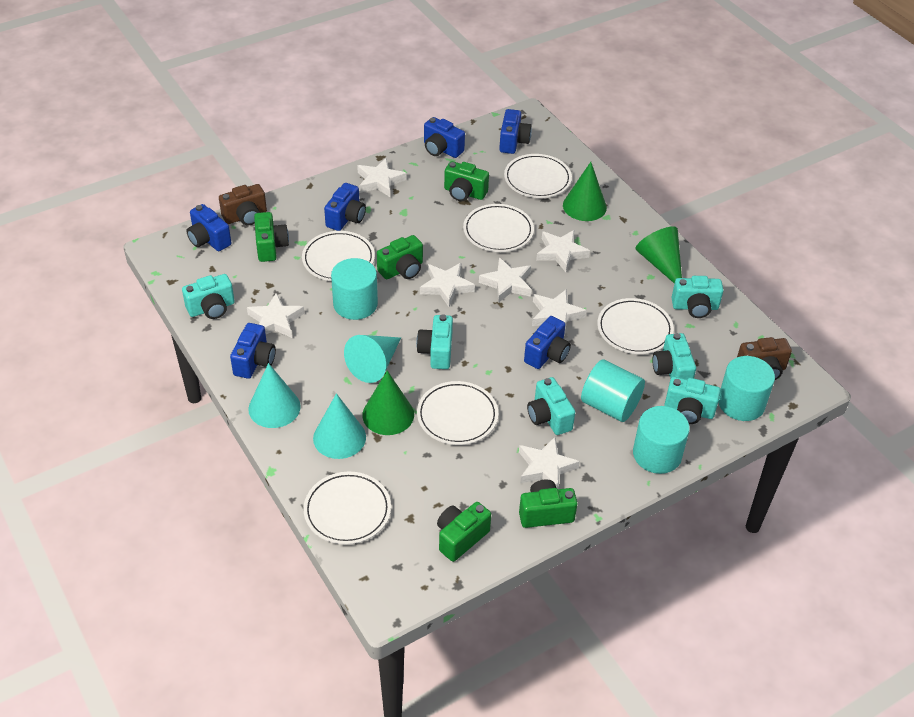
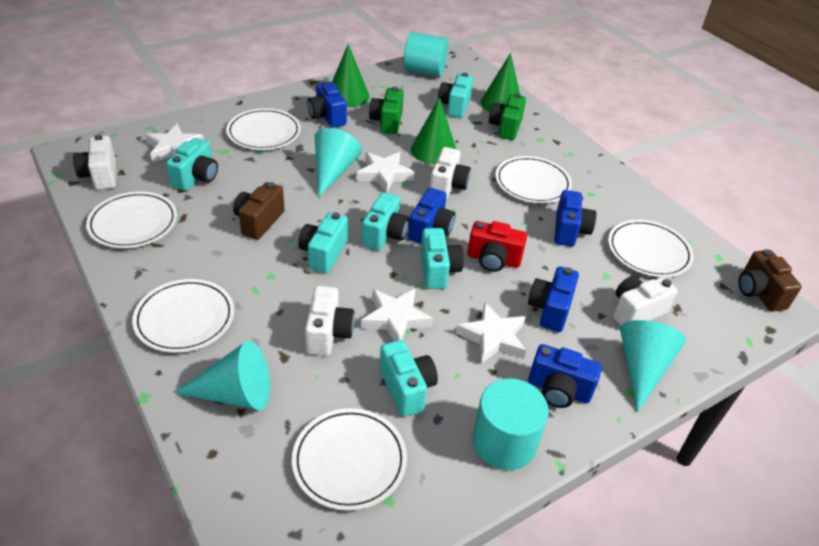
blue camera: 6 -> 5
green camera: 5 -> 2
red camera: 0 -> 1
turquoise cylinder: 4 -> 2
white camera: 0 -> 4
white star: 7 -> 4

